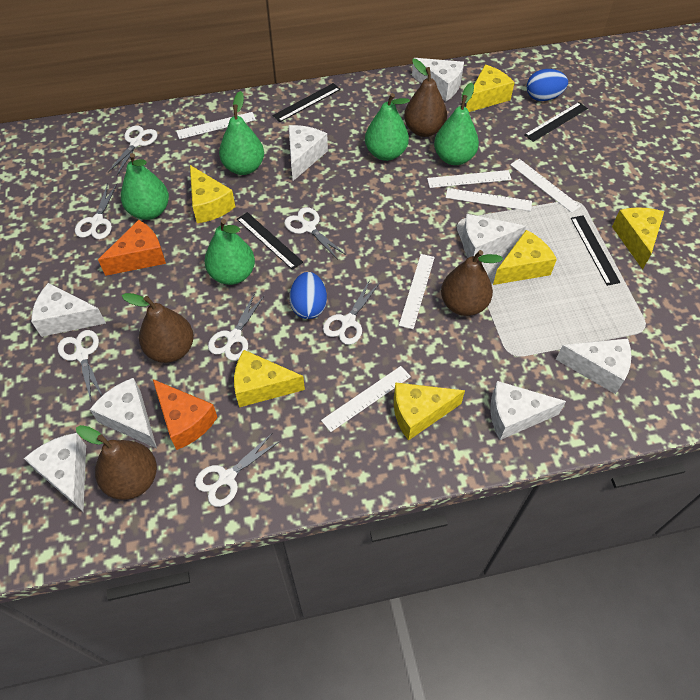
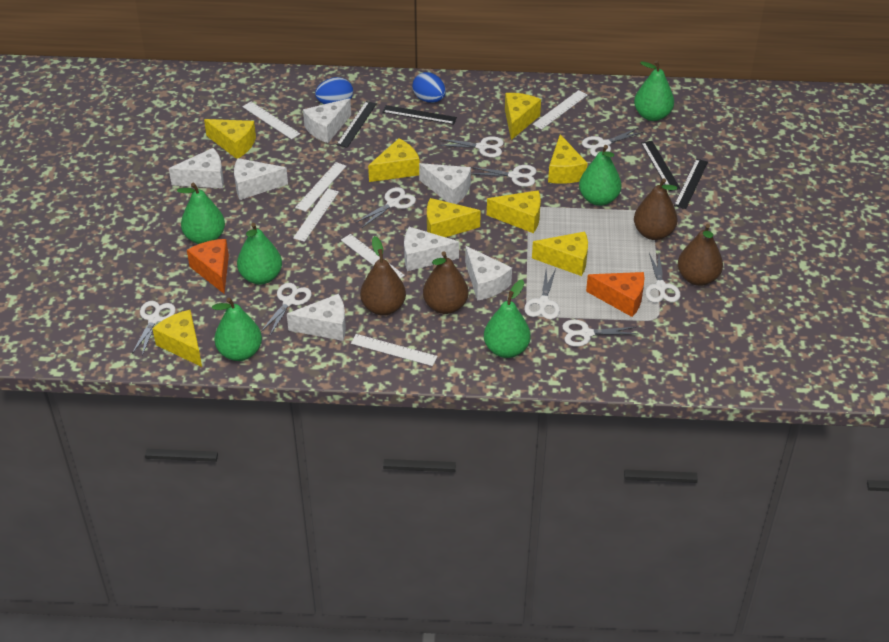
green pear: 5 -> 6
white cheese: 8 -> 7
white scissors: 7 -> 9
yellow cheese: 6 -> 8

